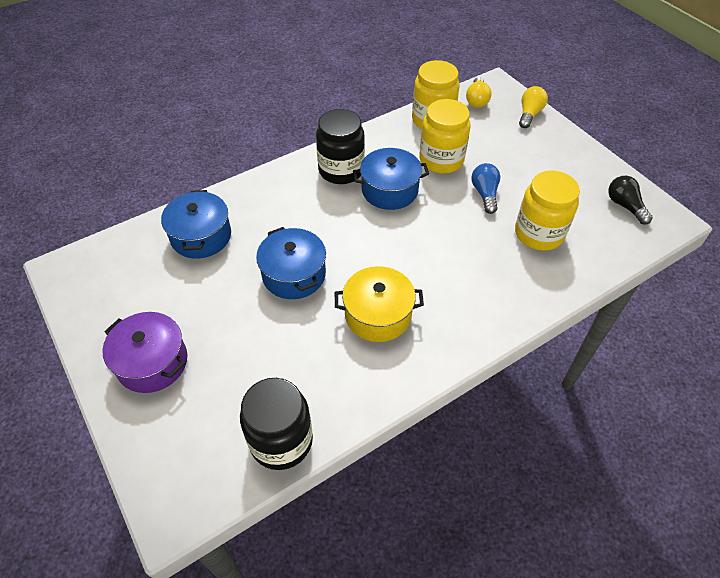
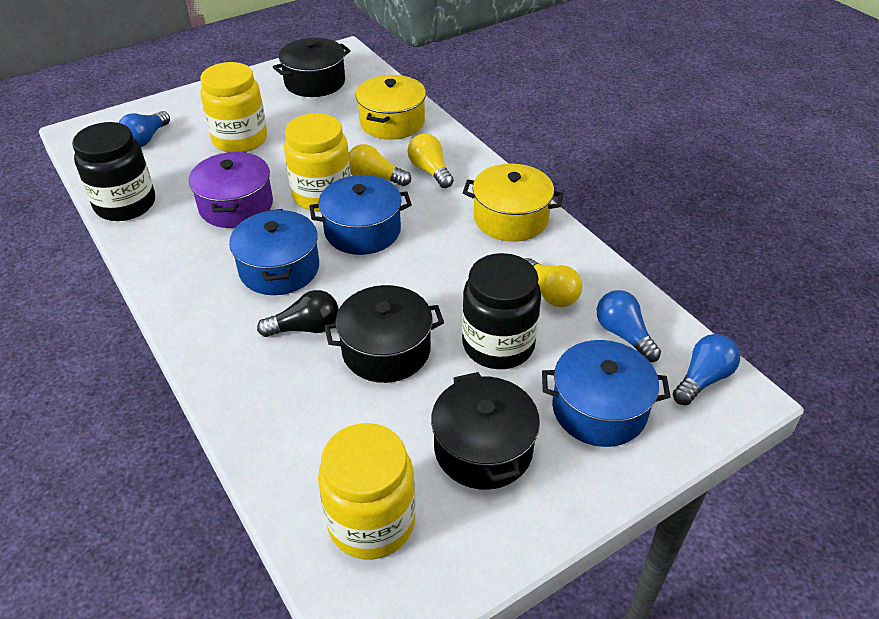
black pot: 0 -> 3
blue light bulb: 1 -> 3
yellow light bulb: 2 -> 3
yellow pot: 1 -> 2

